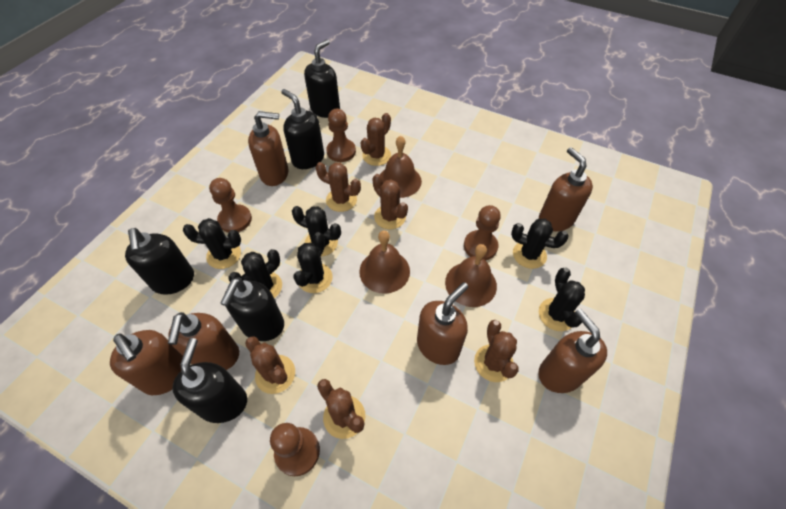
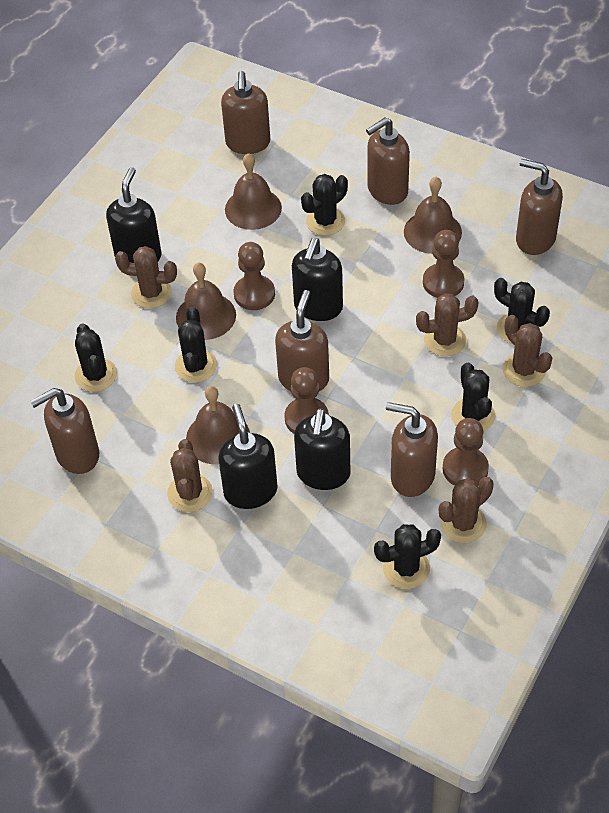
black soap dispenser: 5 -> 4
brown bell: 3 -> 4
brown cactus: 6 -> 5

